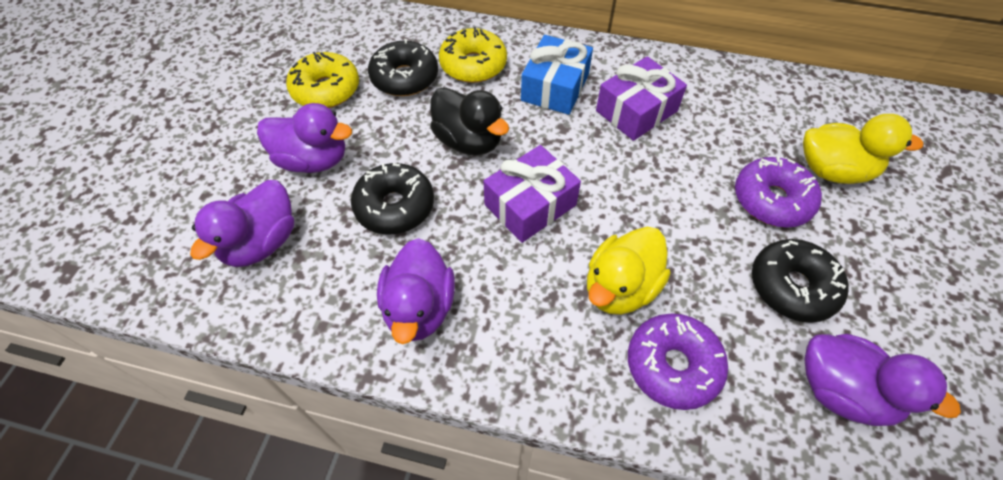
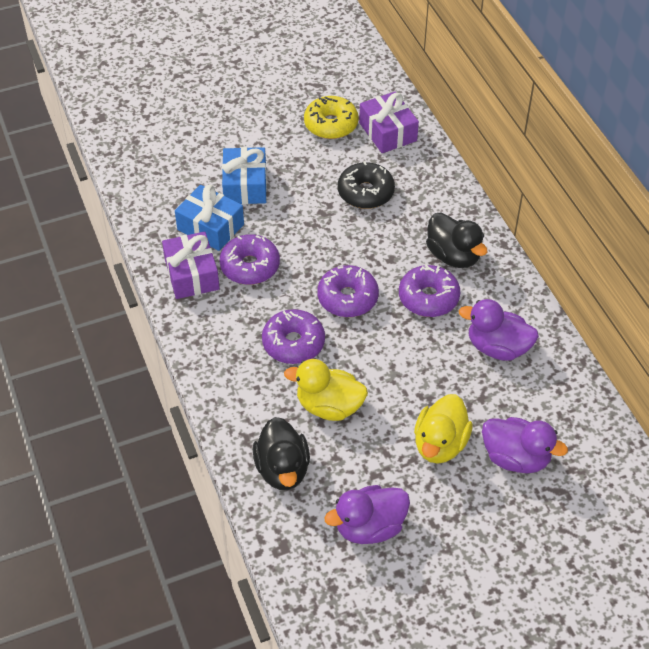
black donut: 3 -> 1
black duck: 1 -> 2
blue gift: 1 -> 2
purple donut: 2 -> 4
purple duck: 4 -> 3
yellow donut: 2 -> 1

